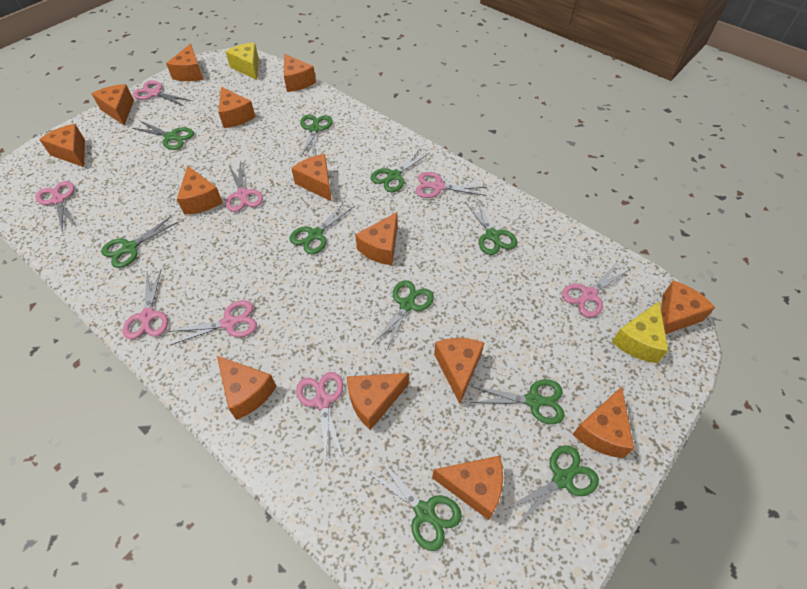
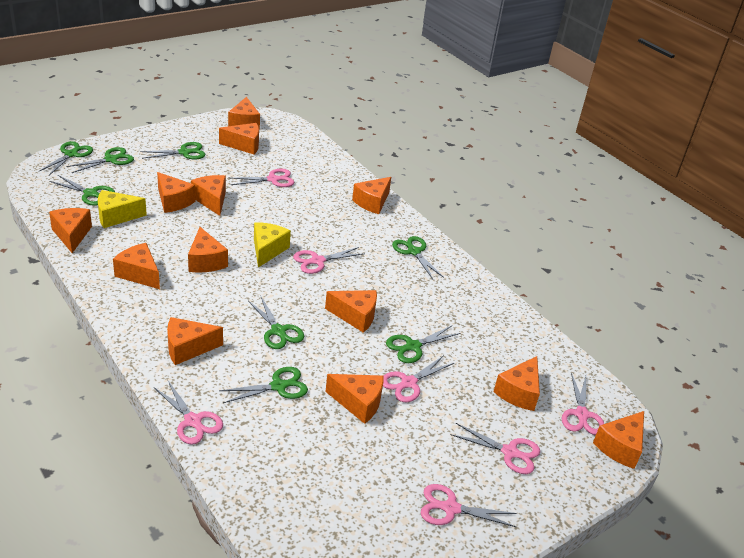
green scissors: 10 -> 8
orange cheese: 14 -> 13
pink scissors: 8 -> 7

